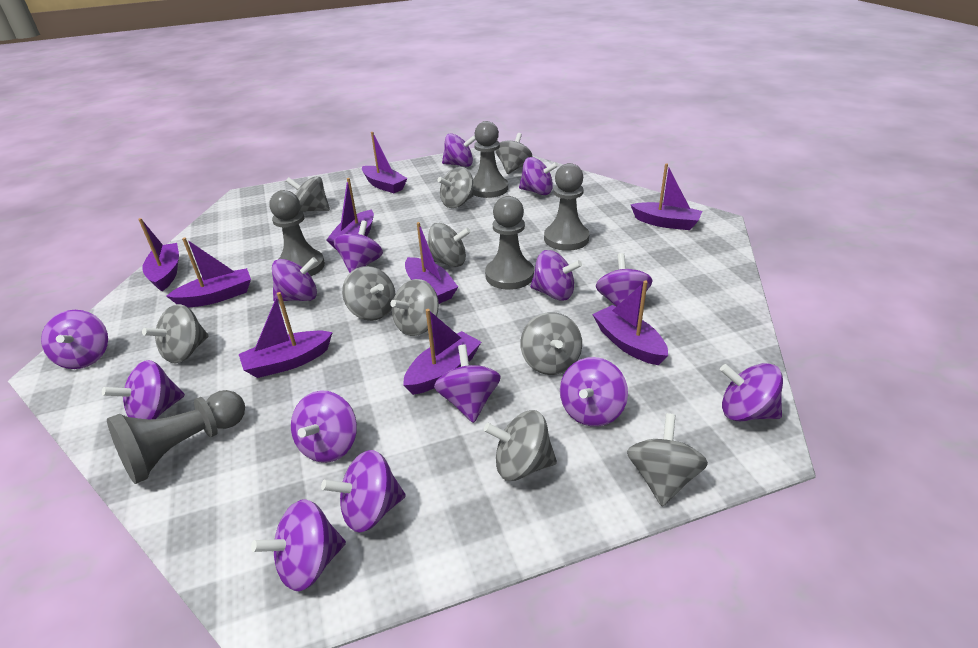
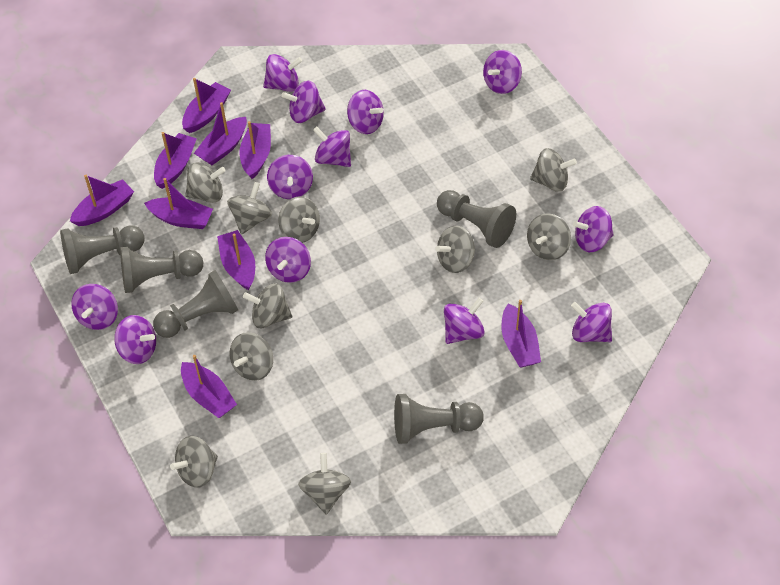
purple spinning top: 14 -> 12

